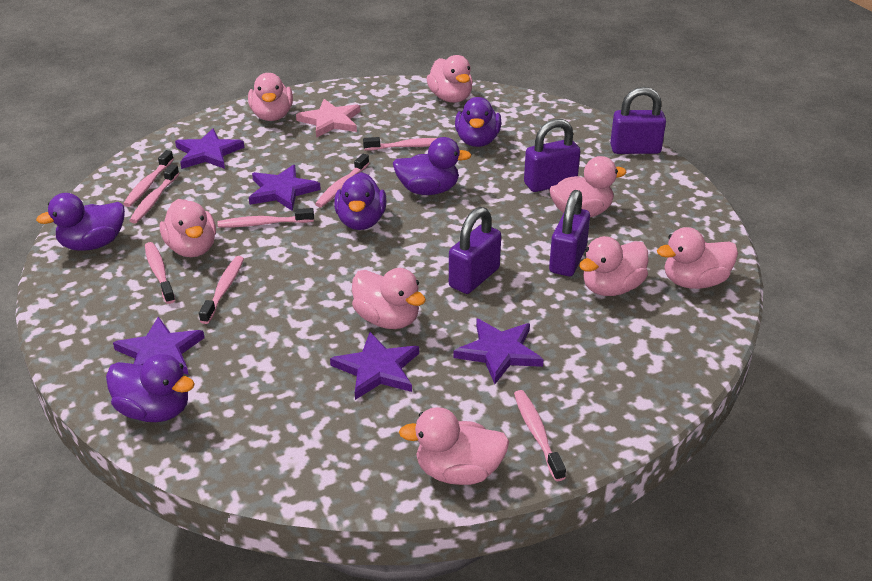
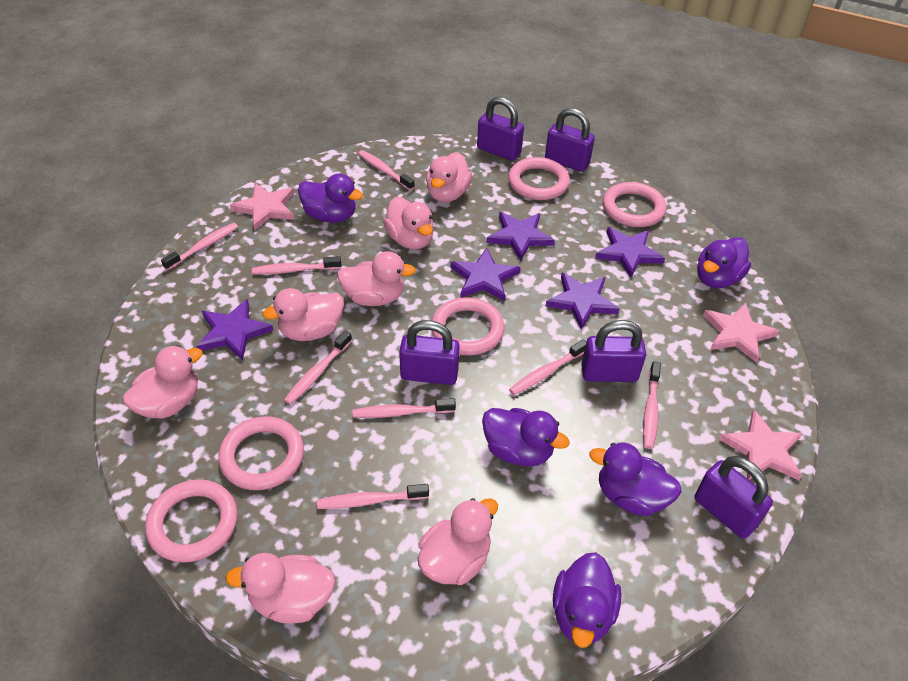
pink duck: 8 -> 7
pink ring: 0 -> 5
pink star: 1 -> 3
purple padlock: 4 -> 5

